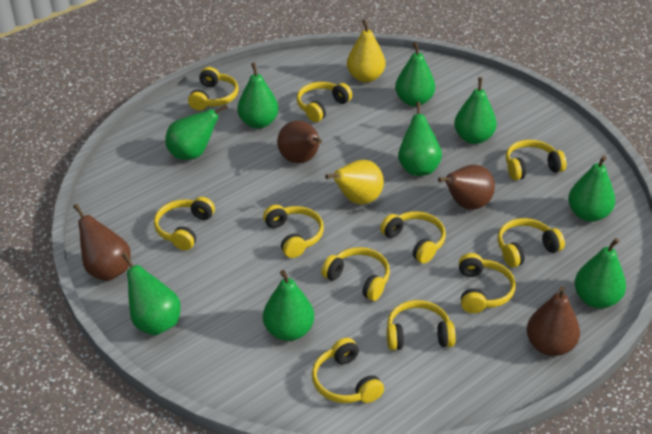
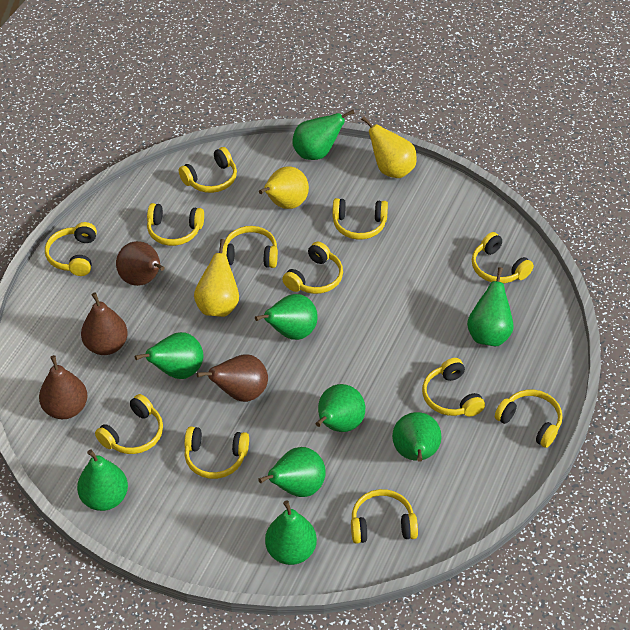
yellow headphones: 11 -> 12
yellow pear: 2 -> 3

